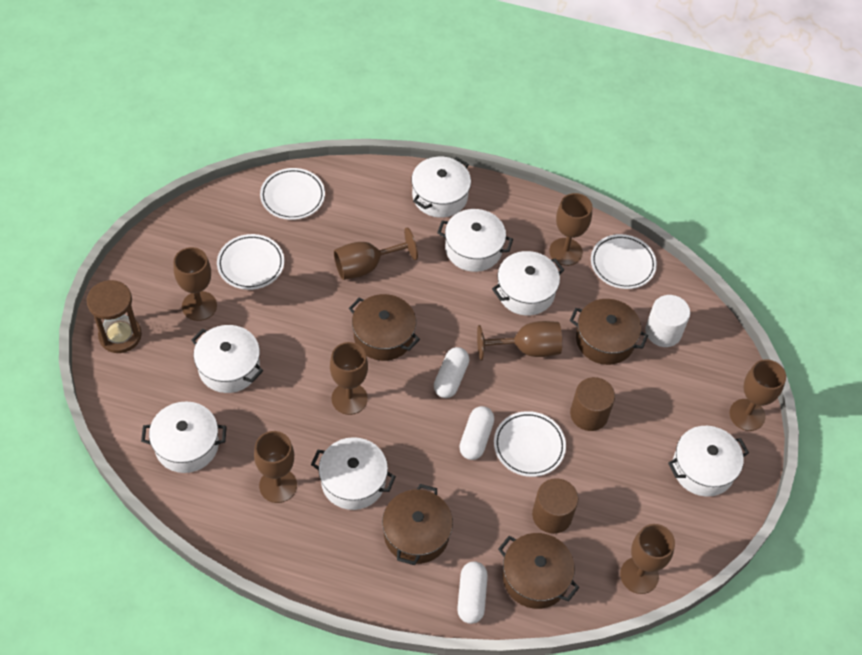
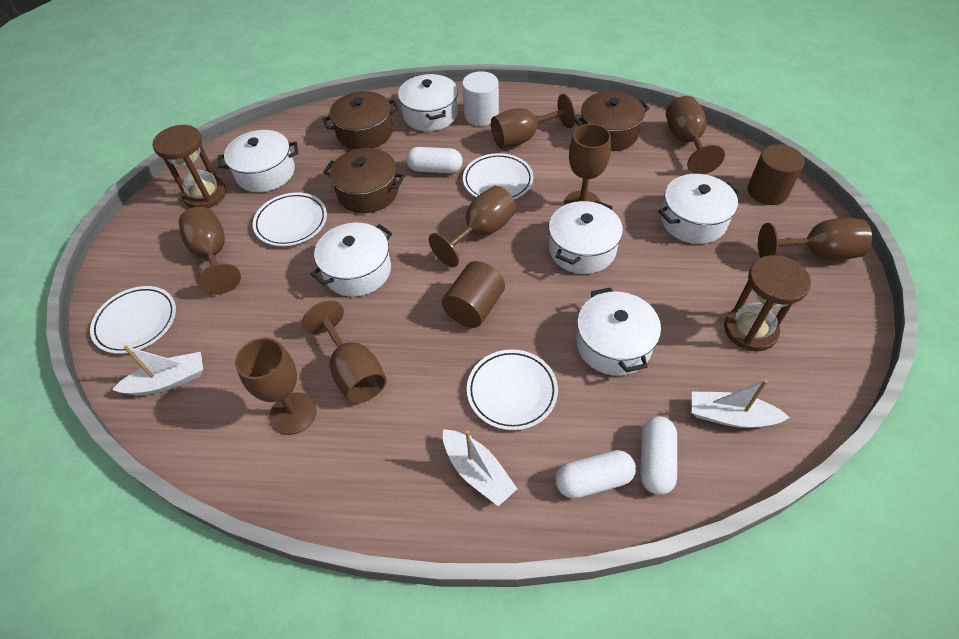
brown hourglass: 1 -> 2
brown pot: 4 -> 3
white boat: 0 -> 3
white pot: 7 -> 6

